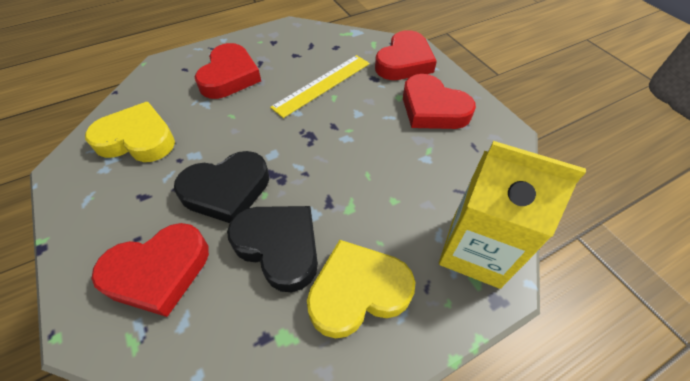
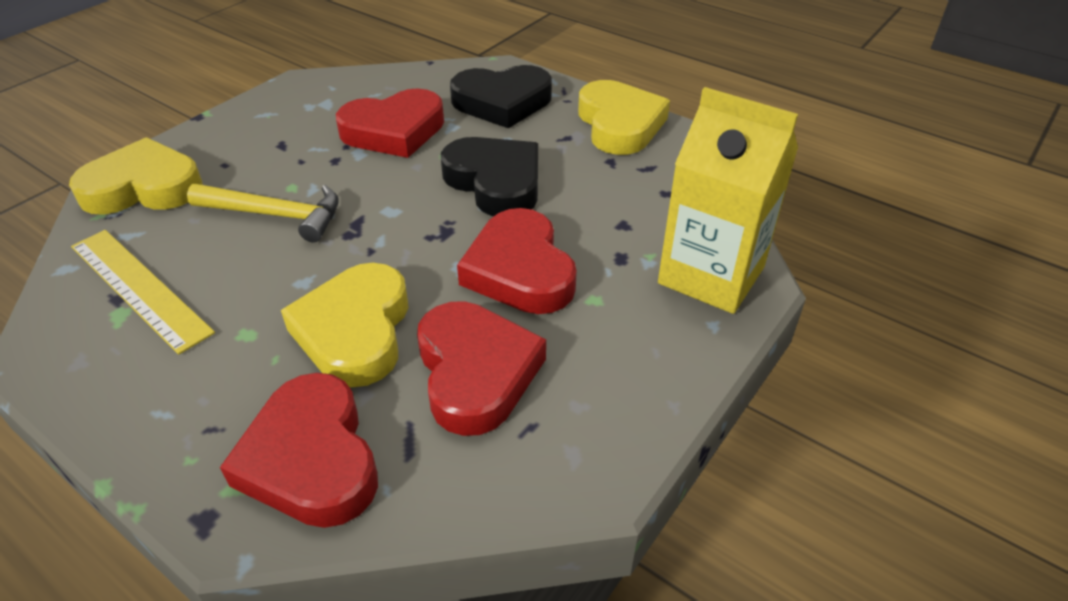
yellow hammer: 0 -> 1
yellow heart: 2 -> 3

